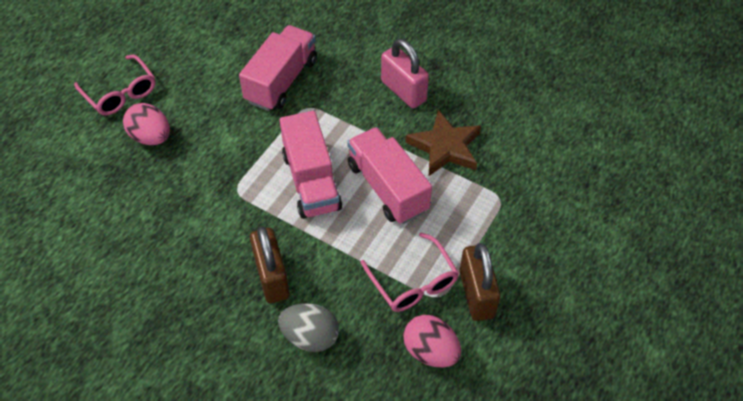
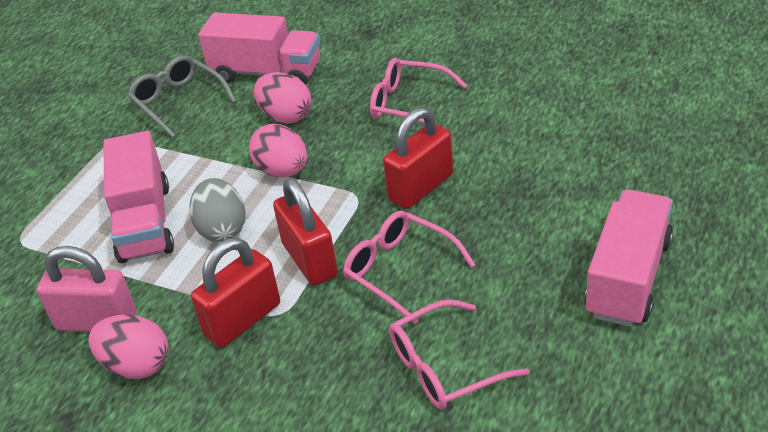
brown padlock: 2 -> 0
brown star: 1 -> 0
grey glasses: 0 -> 1
pink egg: 2 -> 3
pink glasses: 2 -> 3
red padlock: 0 -> 3

